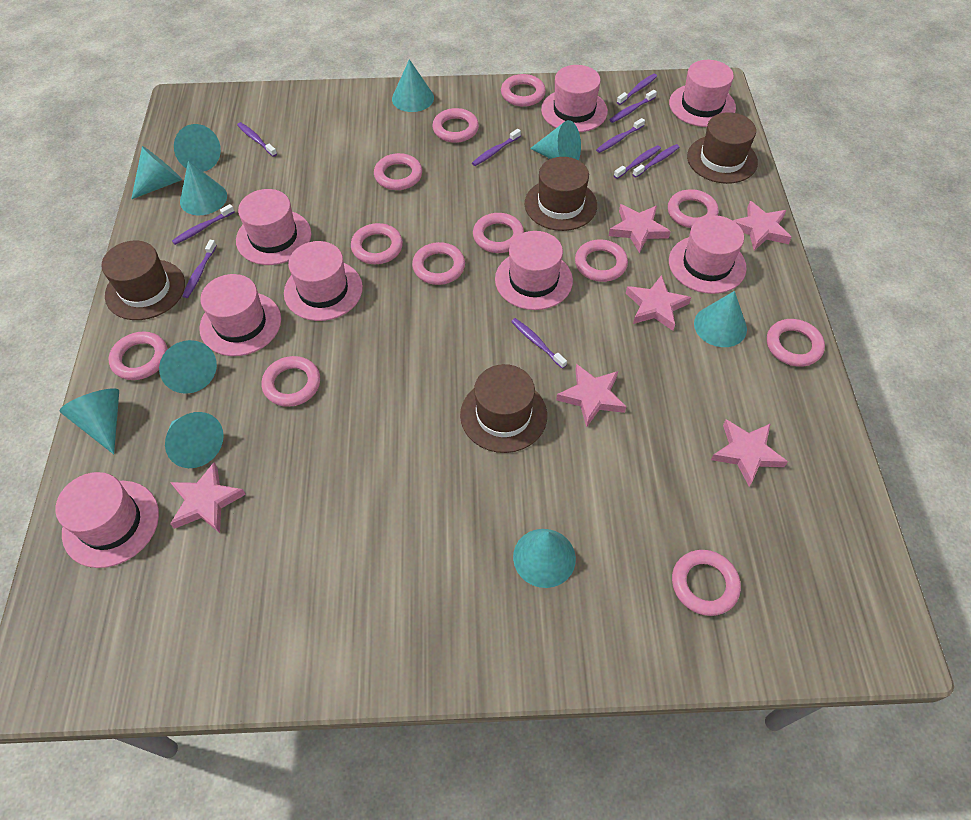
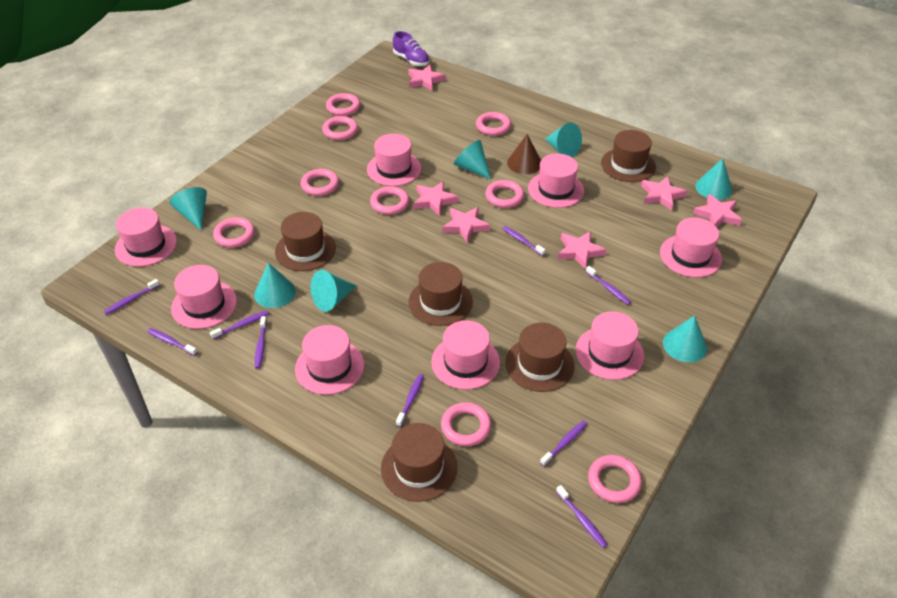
brown cone: 0 -> 1
brown hat: 4 -> 5
pink ring: 12 -> 9
purple shoe: 0 -> 1
purple toothbrush: 10 -> 9
turquoise cone: 10 -> 7

